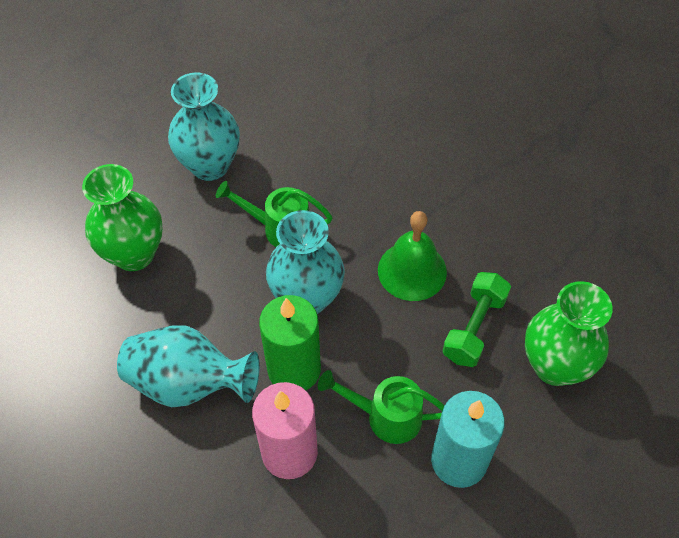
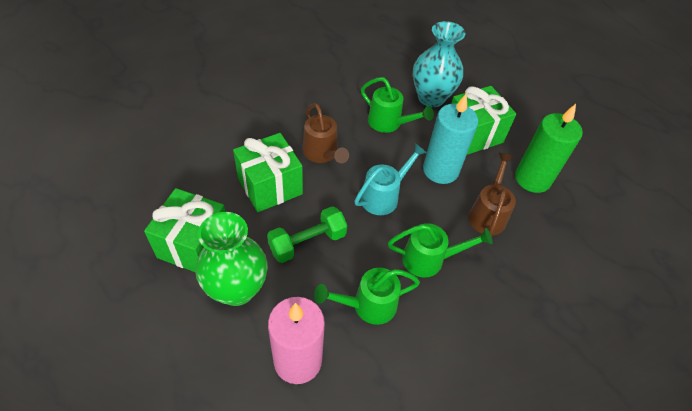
brown watering can: 0 -> 2
green bell: 1 -> 0
green gift: 0 -> 3
green vase: 2 -> 1
green watering can: 2 -> 3
turquoise vase: 3 -> 1
turquoise watering can: 0 -> 1

